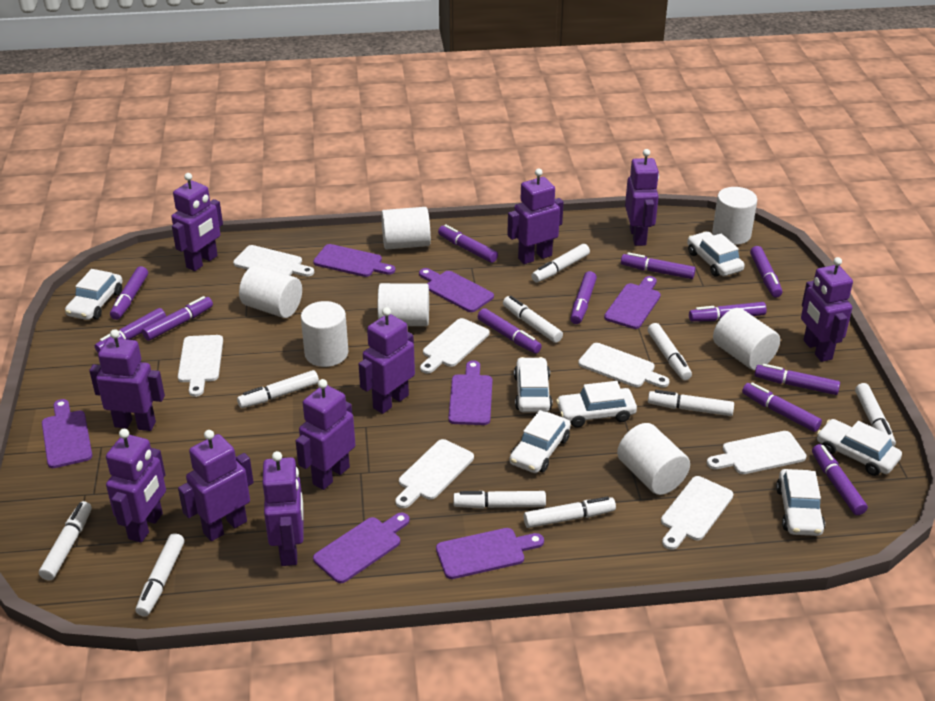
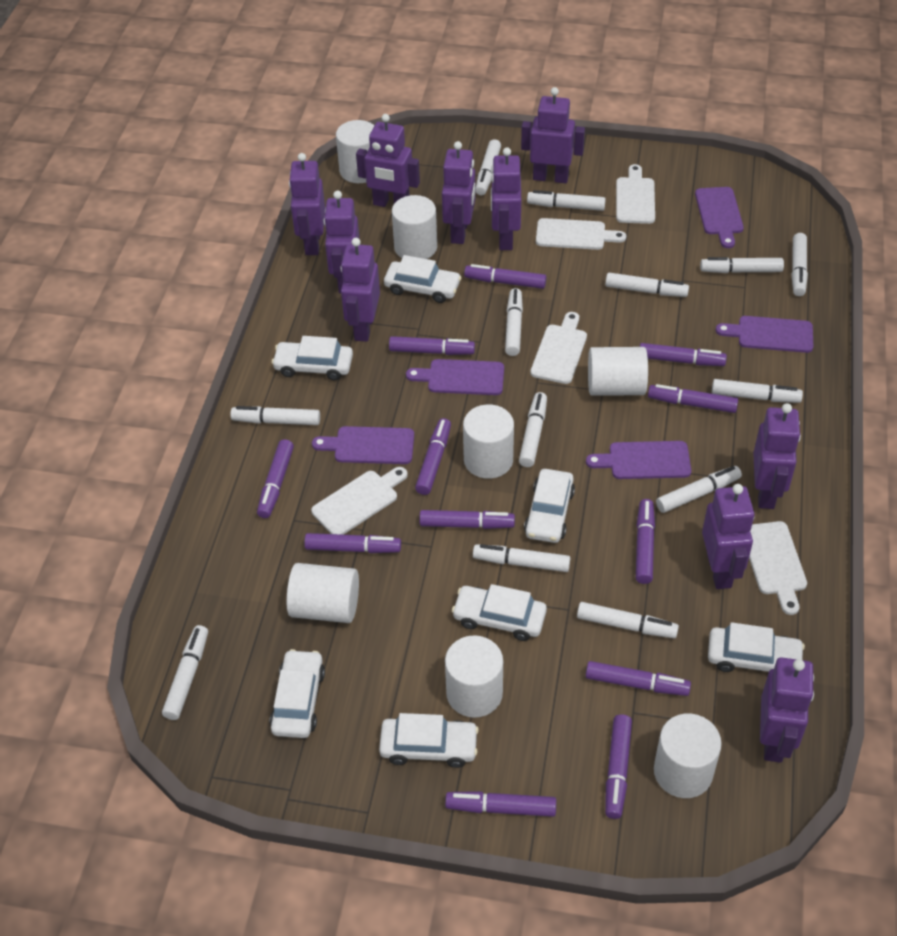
purple cutting board: 7 -> 5
white cutting board: 7 -> 5
white marker: 10 -> 13

